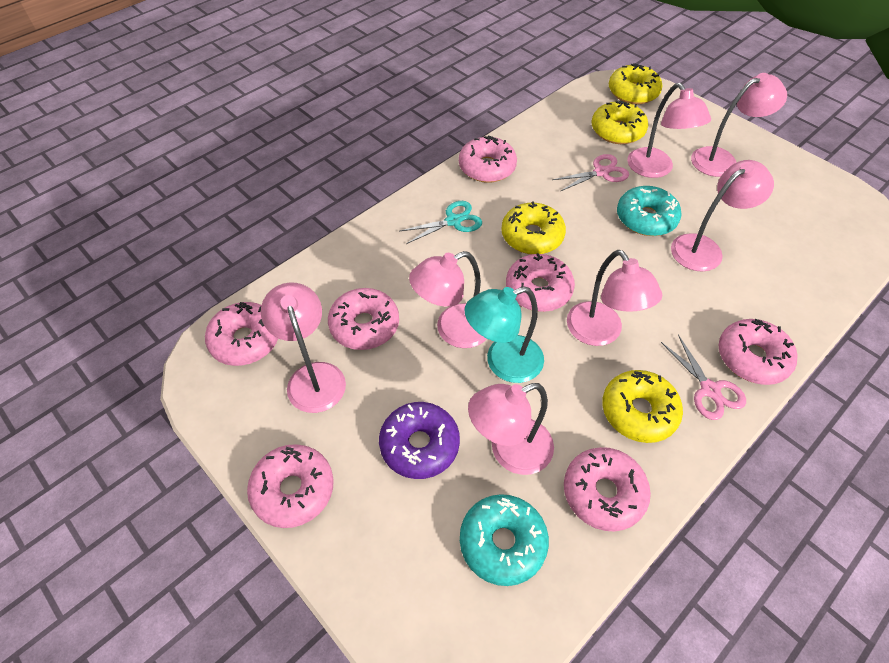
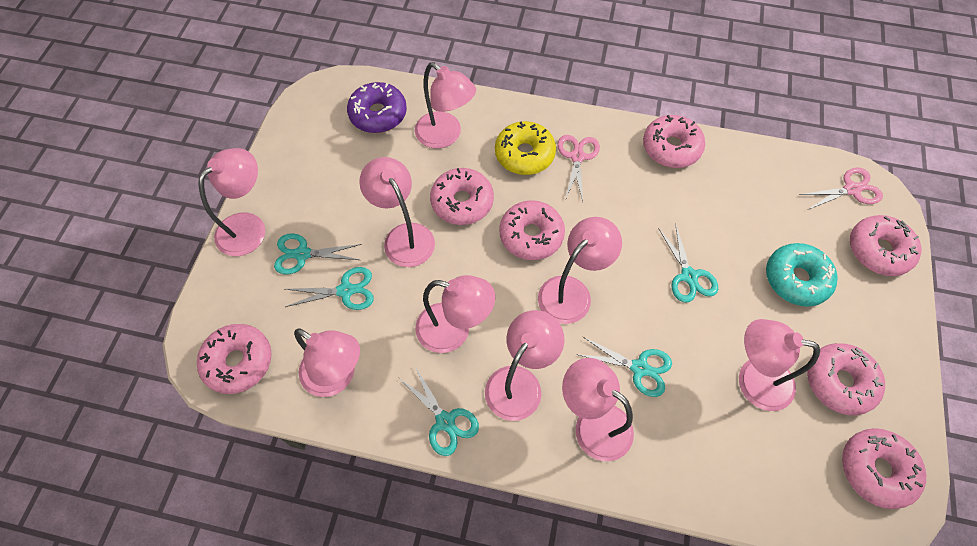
pink lamp: 7 -> 9
turquoise donut: 2 -> 1
turquoise lamp: 1 -> 0
turquoise scissors: 1 -> 5
yellow donut: 4 -> 1

